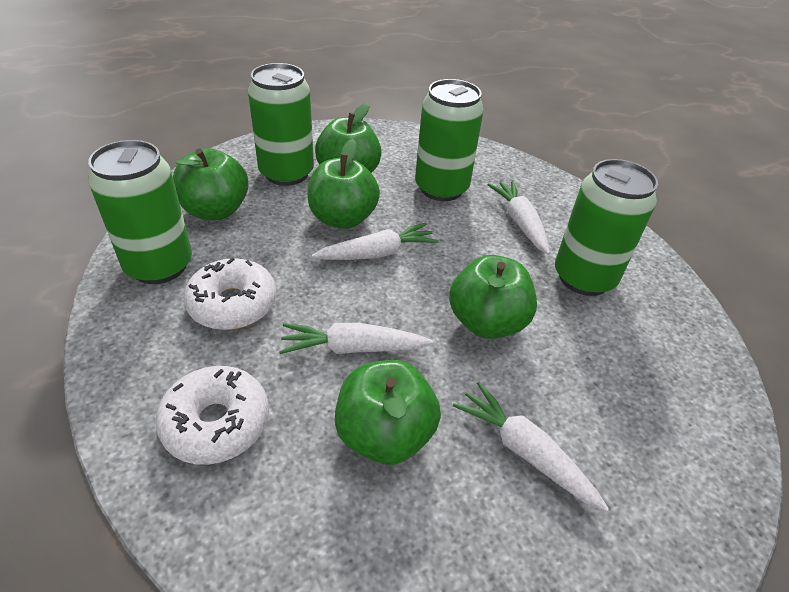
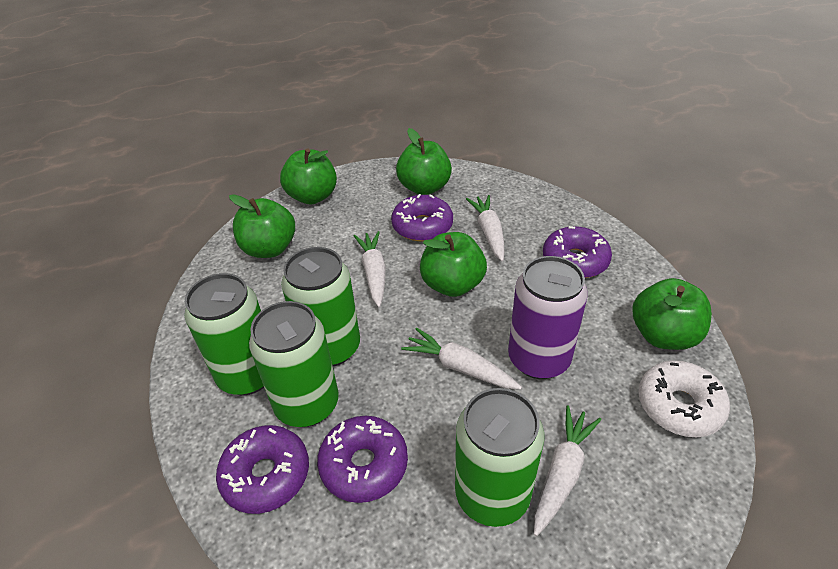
purple can: 0 -> 1
purple donut: 0 -> 4
white donut: 2 -> 1

